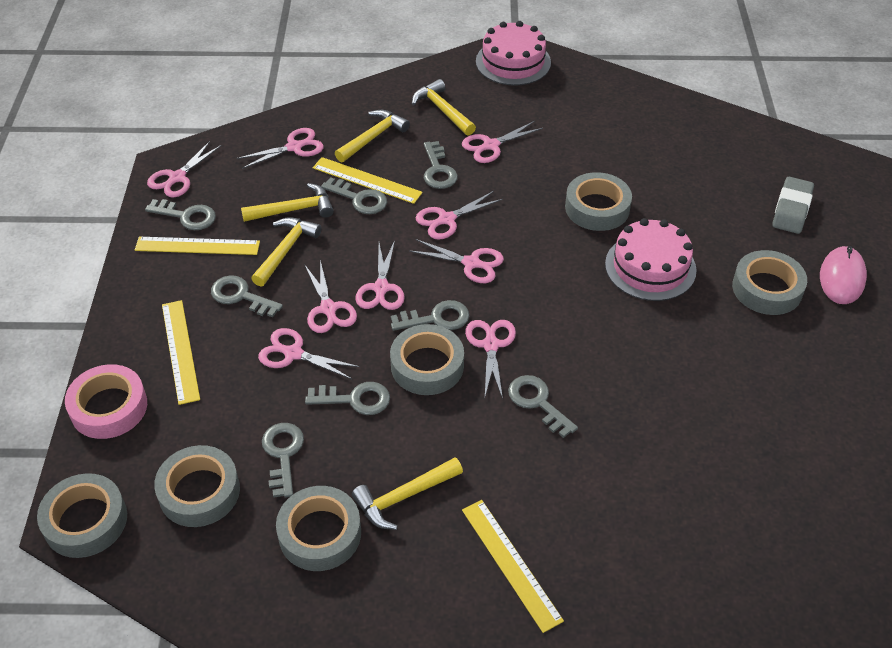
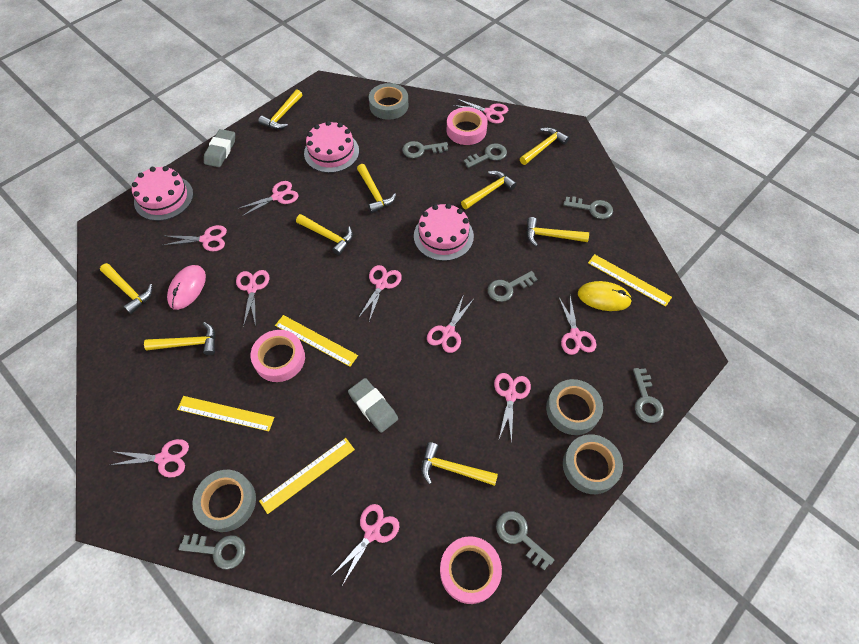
grey eraser: 1 -> 2
grey key: 8 -> 7
grey tape: 6 -> 4
pink cake: 2 -> 3
pink scissors: 9 -> 10
pink tape: 1 -> 3
yellow hammer: 5 -> 9
yellow mouse: 0 -> 1

